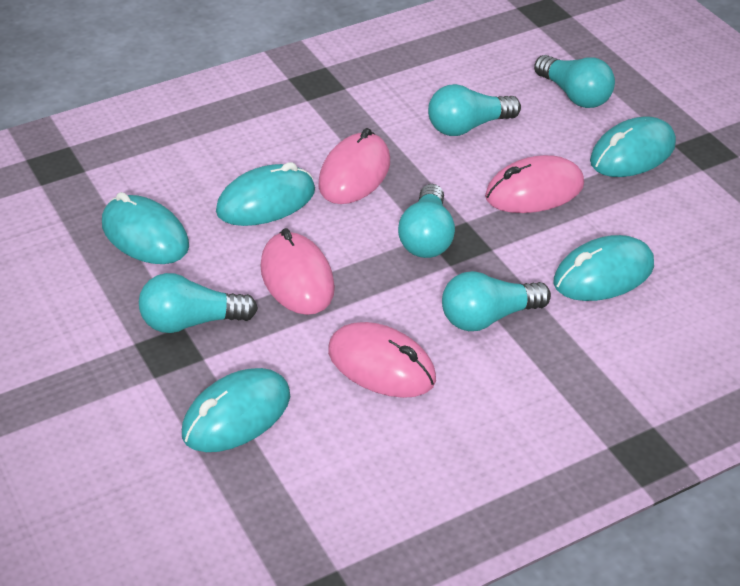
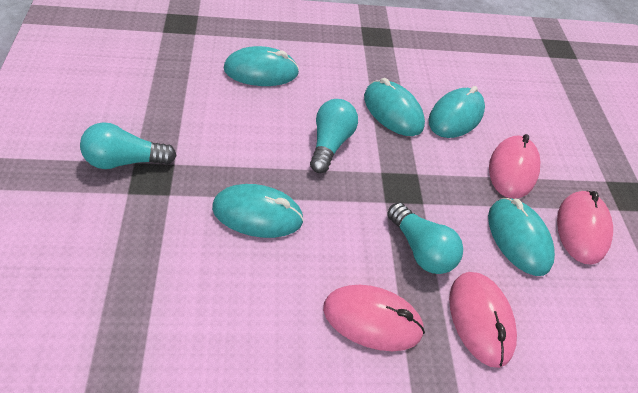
turquoise light bulb: 5 -> 3

